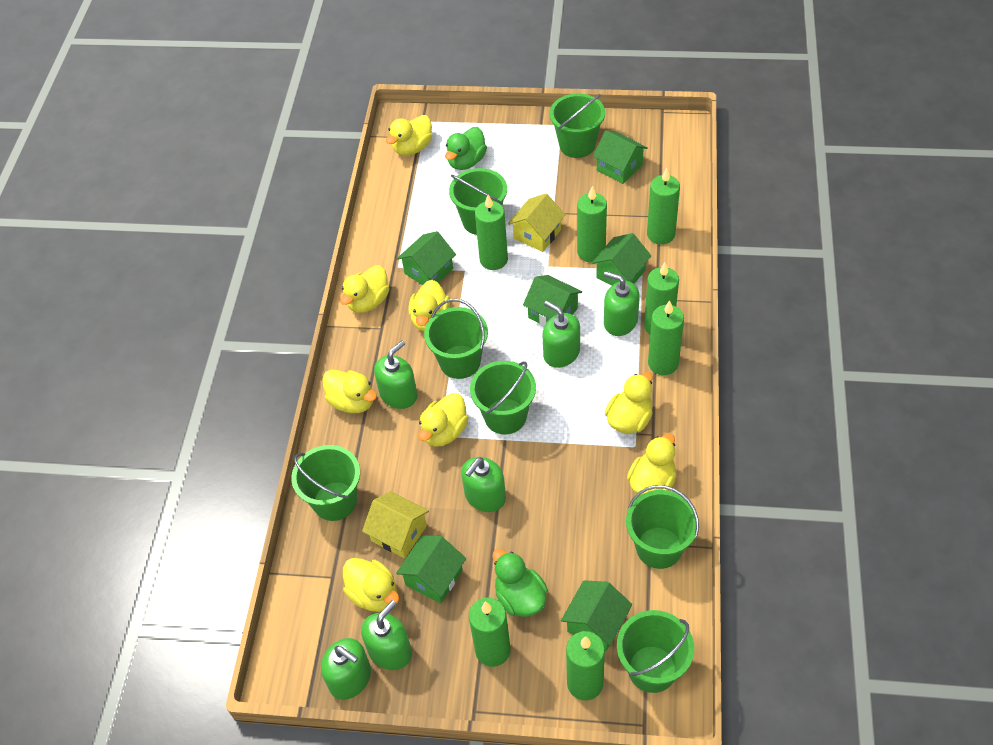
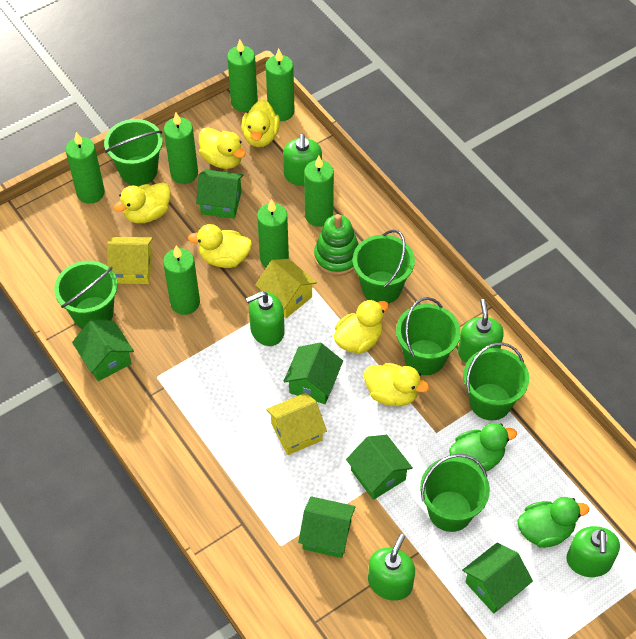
green bucket: 7 -> 6
green soap dispenser: 6 -> 5
green stacking toy: 0 -> 1
yellow duck: 8 -> 6
yellow house: 2 -> 3

